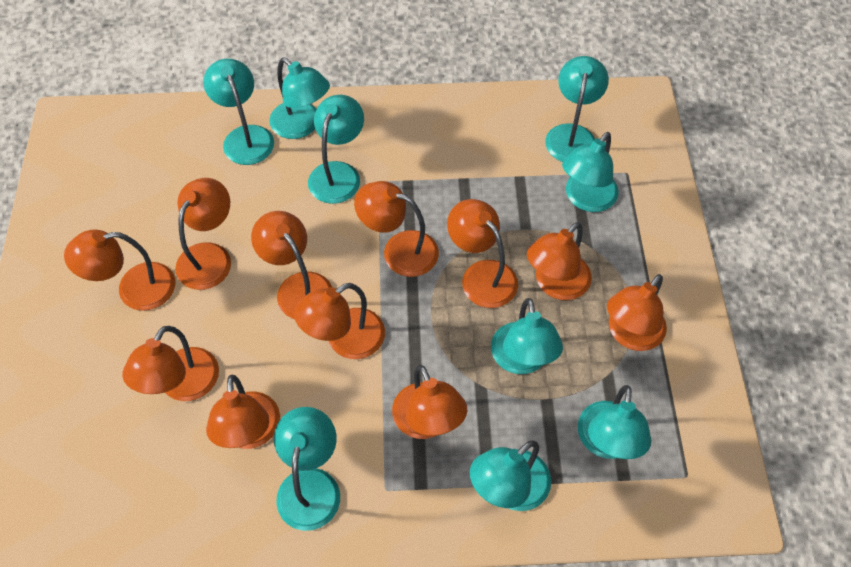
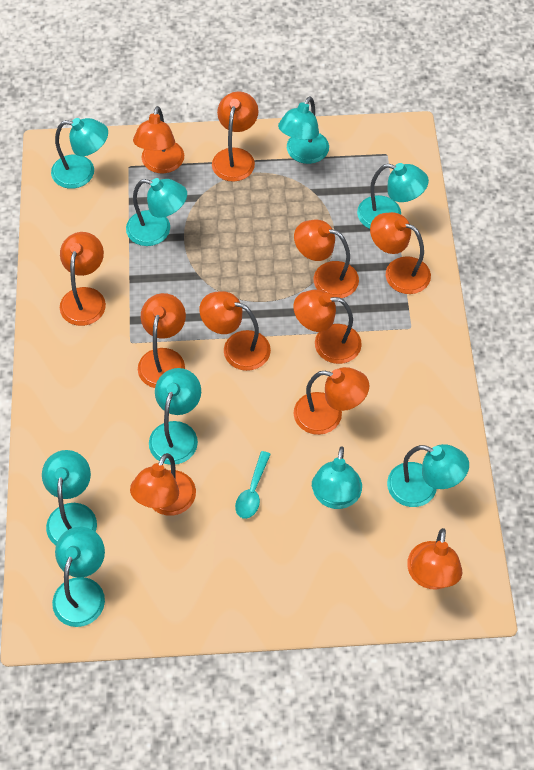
turquoise spoon: 0 -> 1

